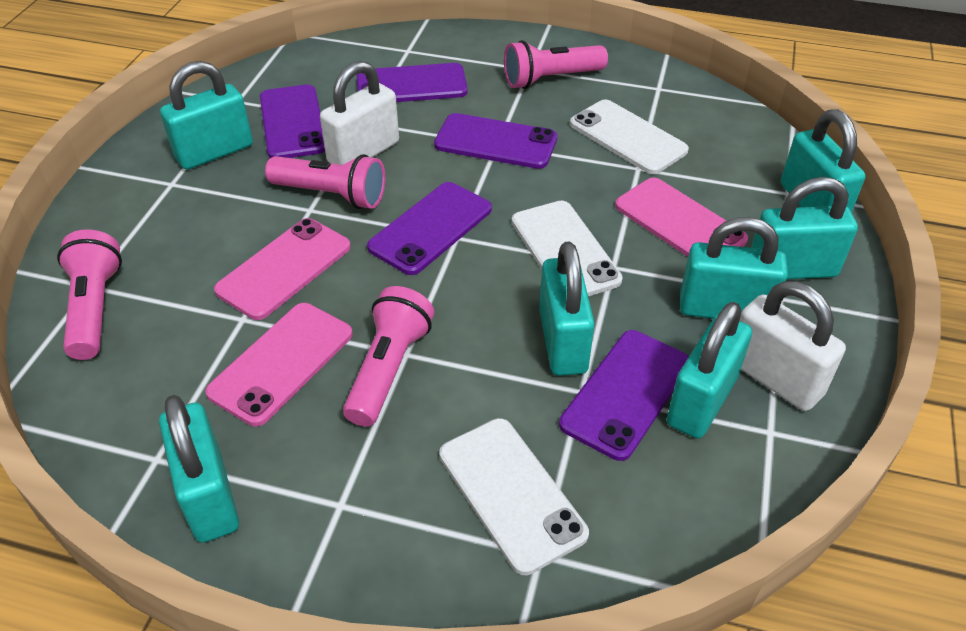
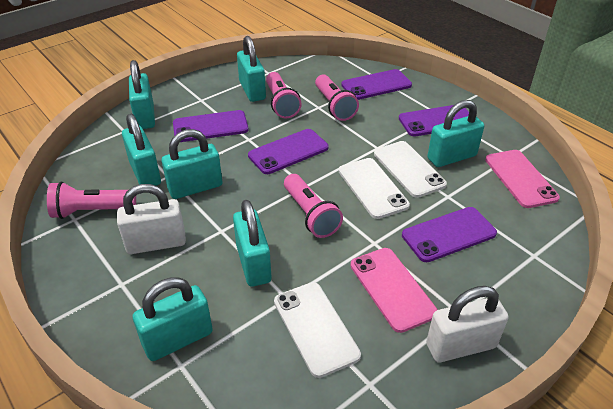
pink phone: 3 -> 2

